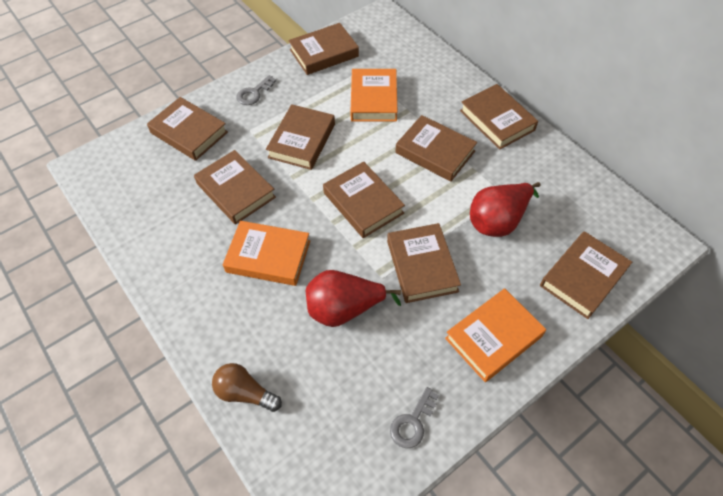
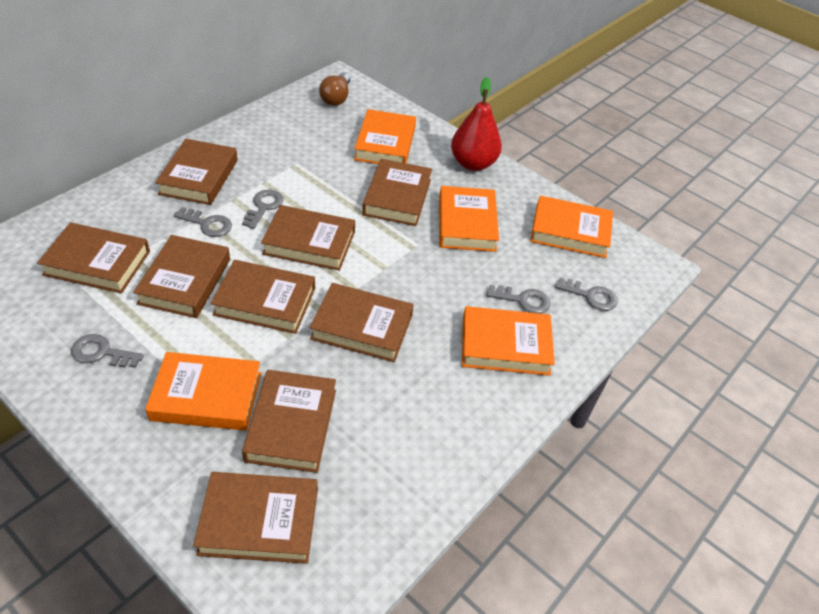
grey key: 2 -> 5
orange book: 3 -> 5
red pear: 2 -> 1

